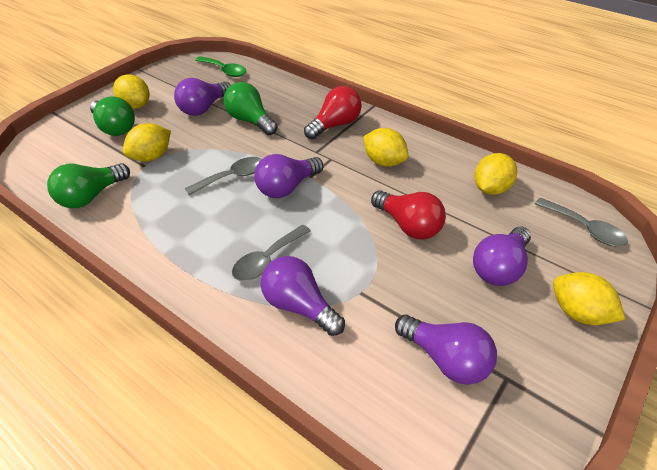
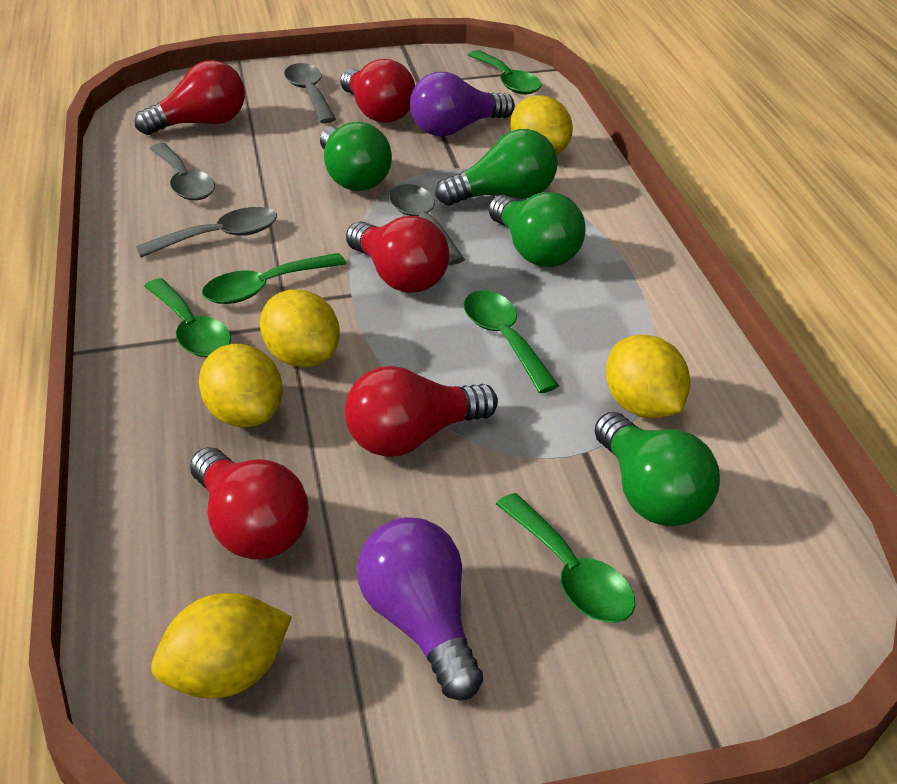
green light bulb: 3 -> 4
green spoon: 1 -> 5
grey spoon: 3 -> 4
purple light bulb: 5 -> 2
red light bulb: 2 -> 5

